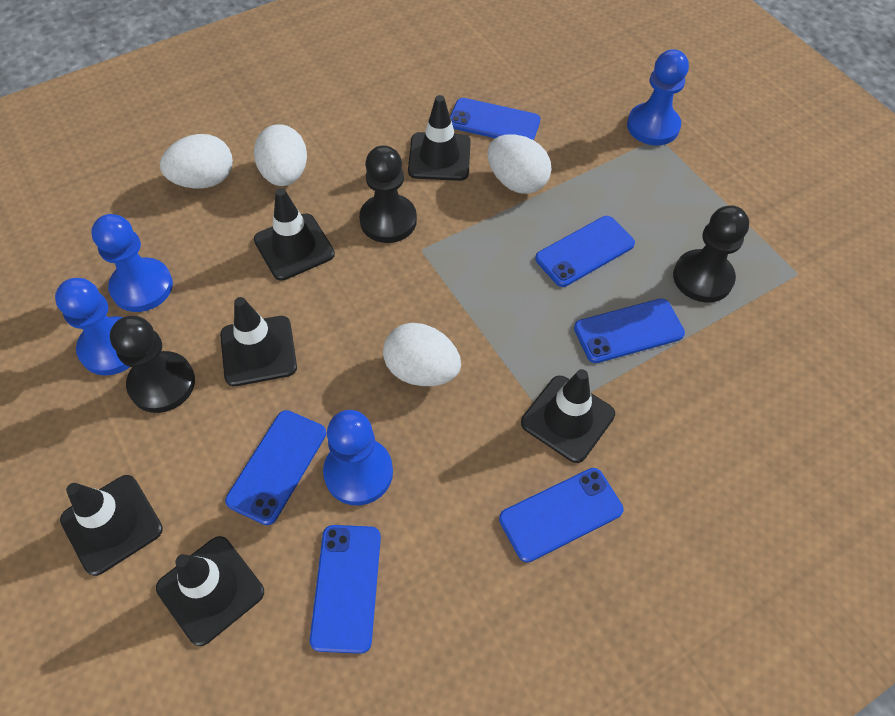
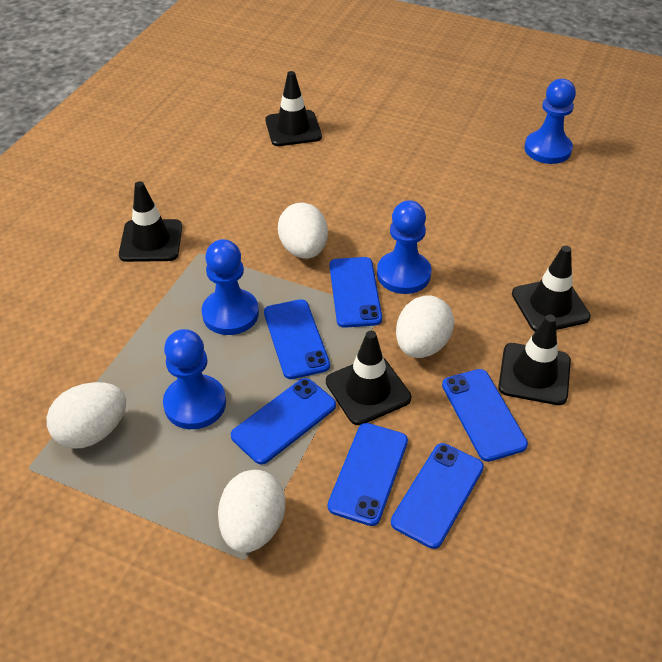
black pawn: 3 -> 0
black traffic cone: 6 -> 5

